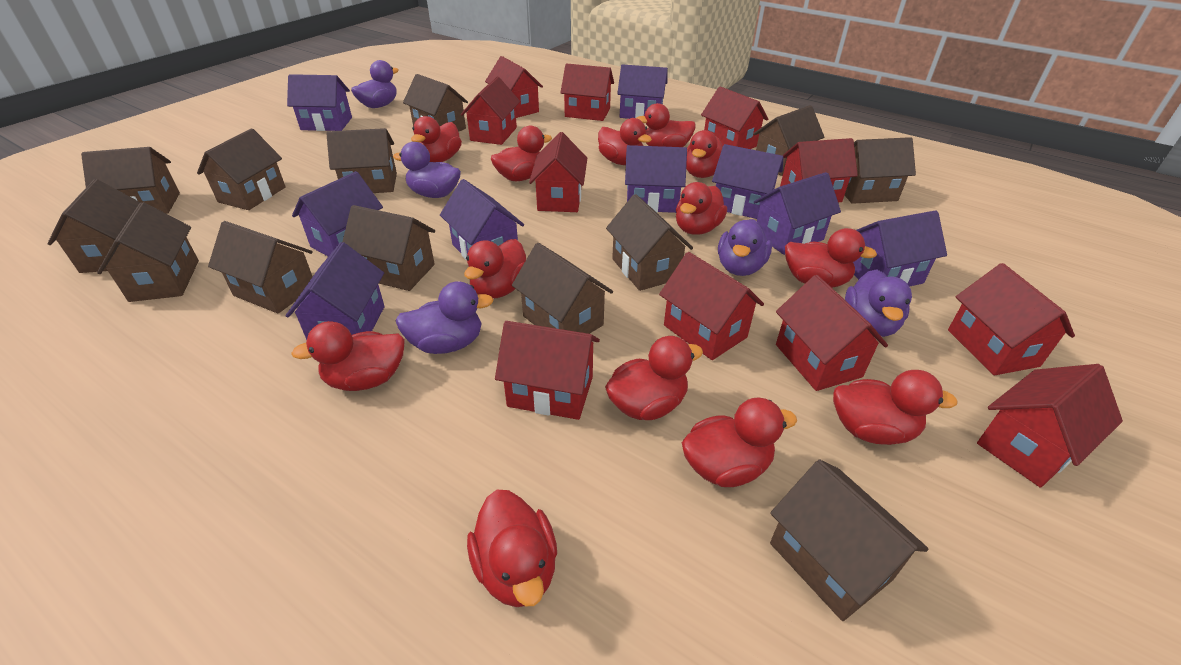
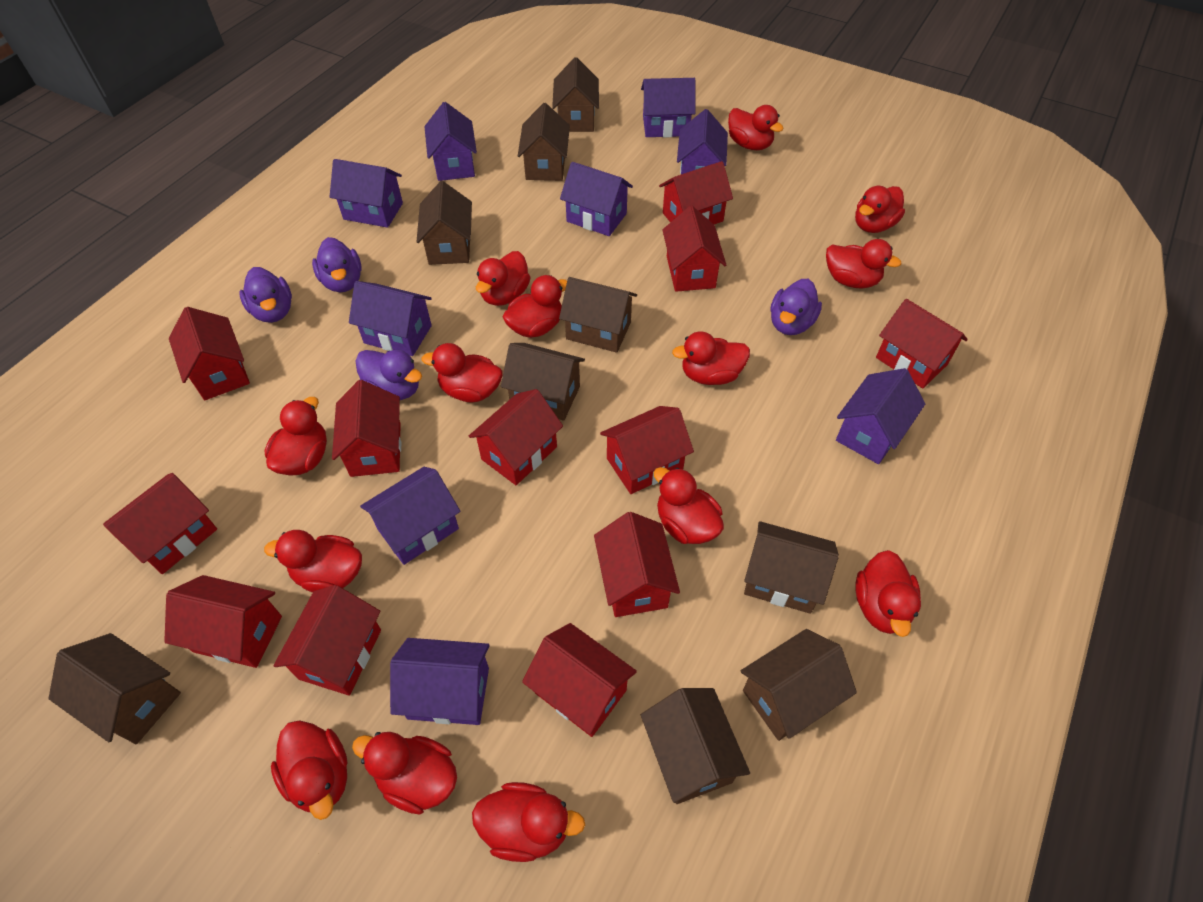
brown house: 13 -> 9
purple duck: 5 -> 4
red duck: 13 -> 14
red house: 11 -> 12

